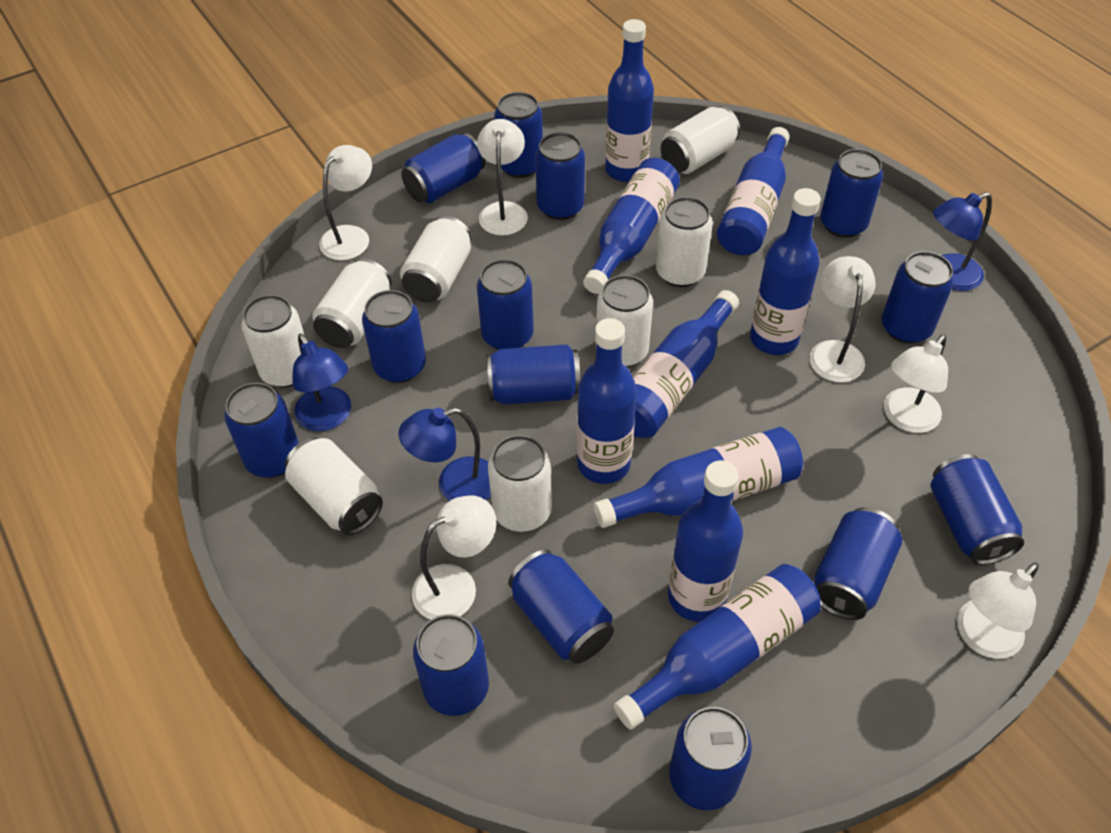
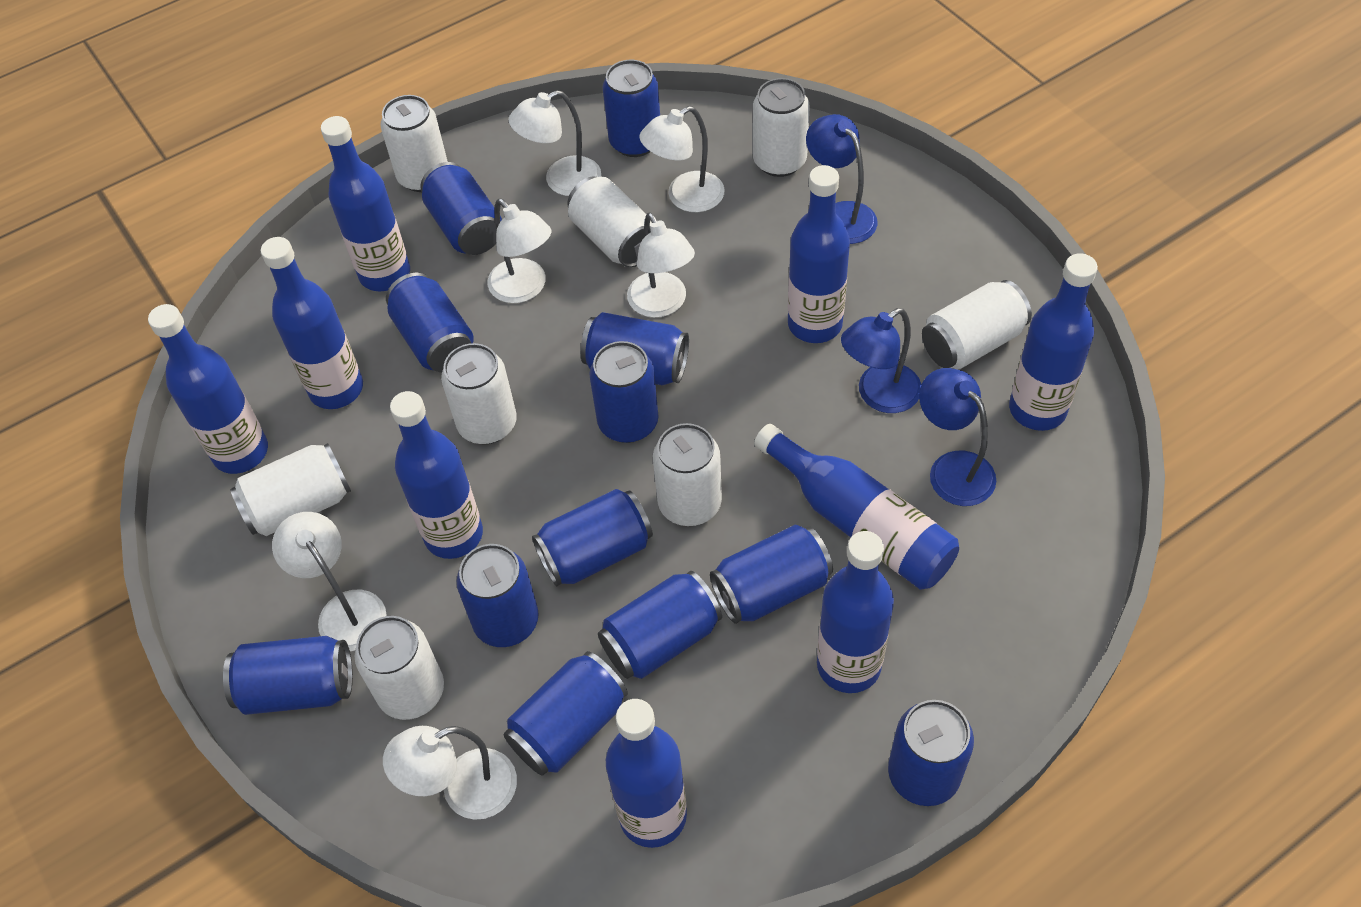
blue can: 14 -> 12

